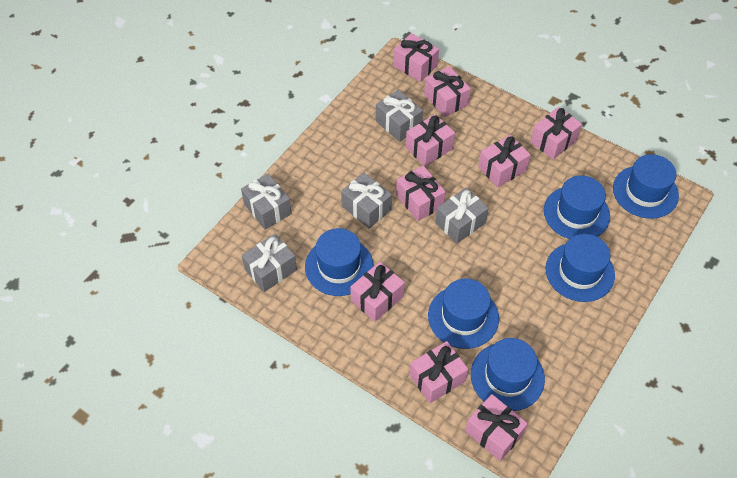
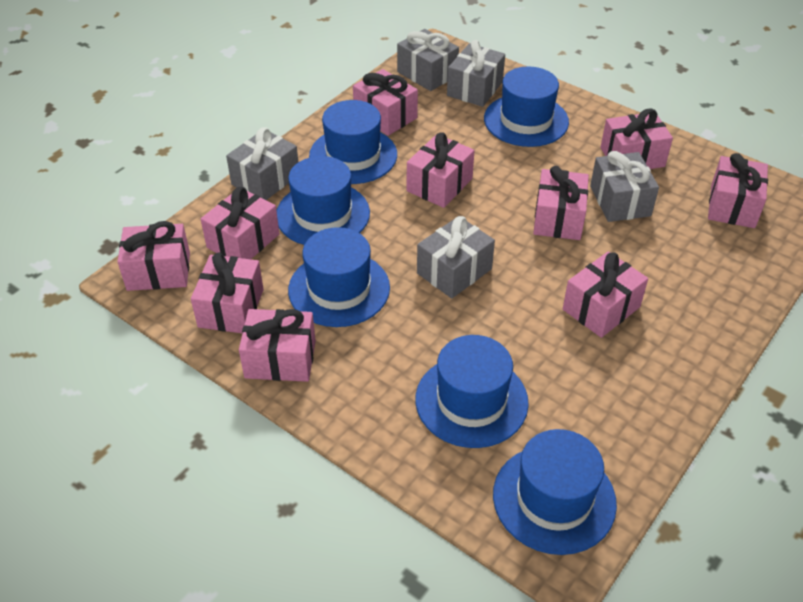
pink gift: 9 -> 10

